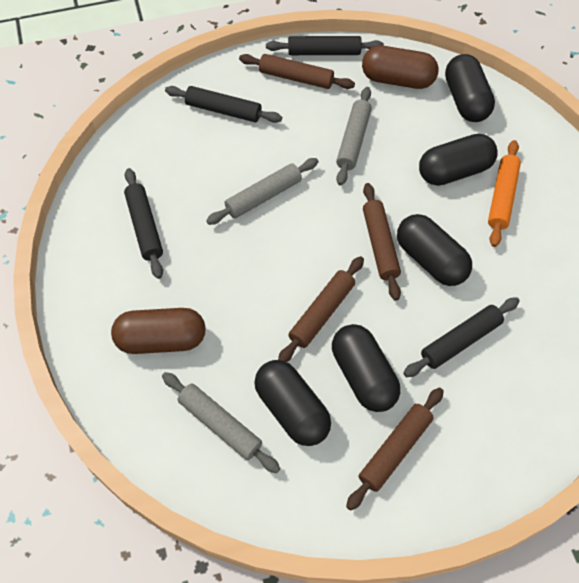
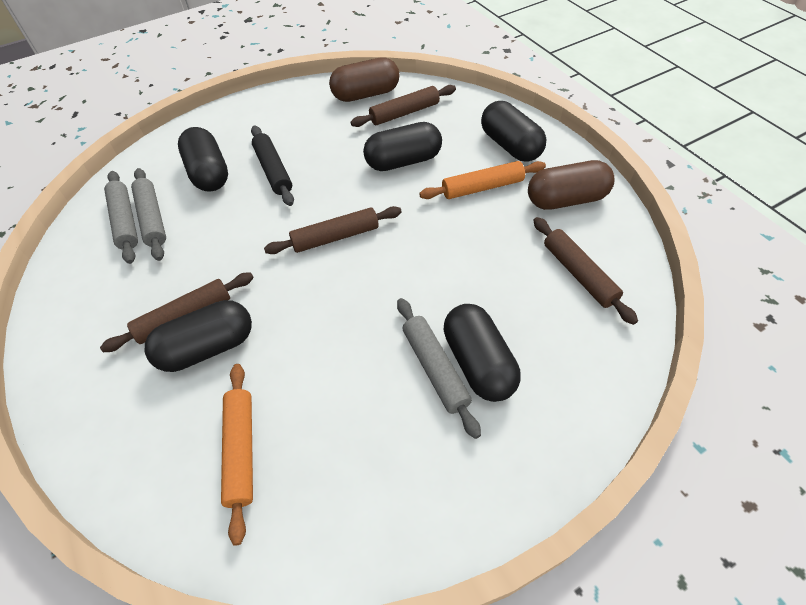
black rolling pin: 4 -> 1
orange rolling pin: 1 -> 2

